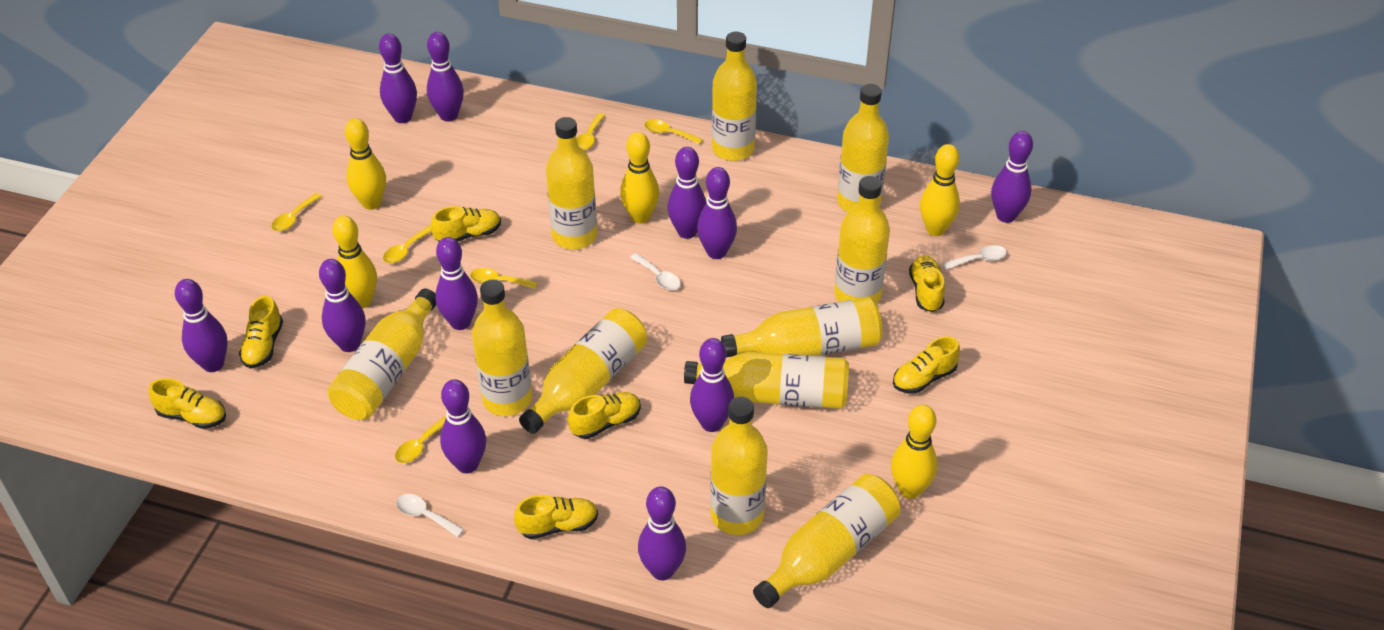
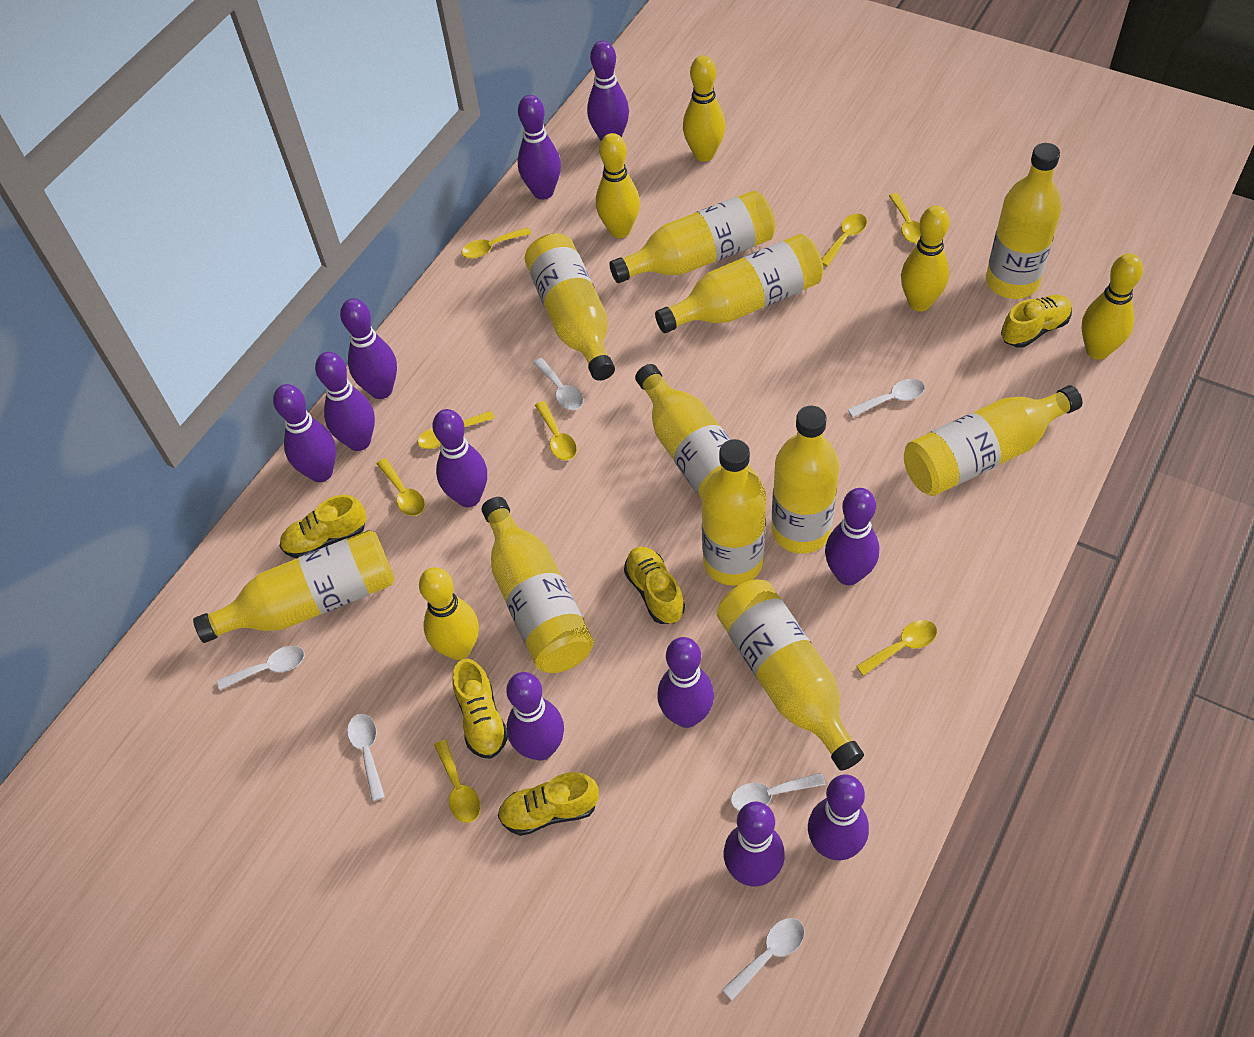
white spoon: 3 -> 6
yellow shoe: 7 -> 5
yellow spoon: 6 -> 8

